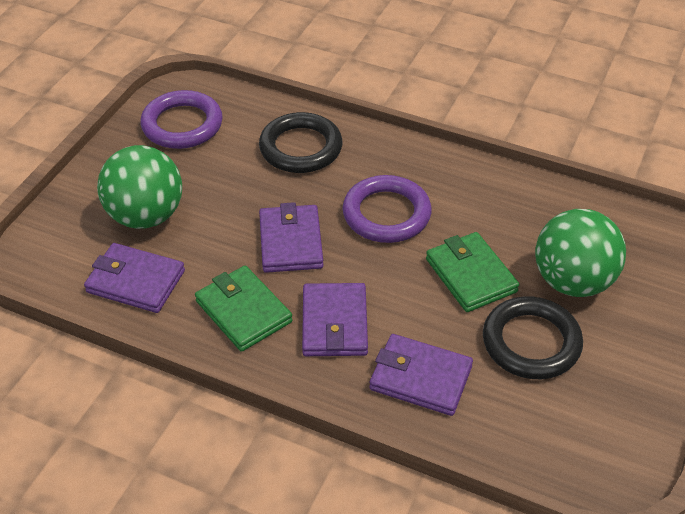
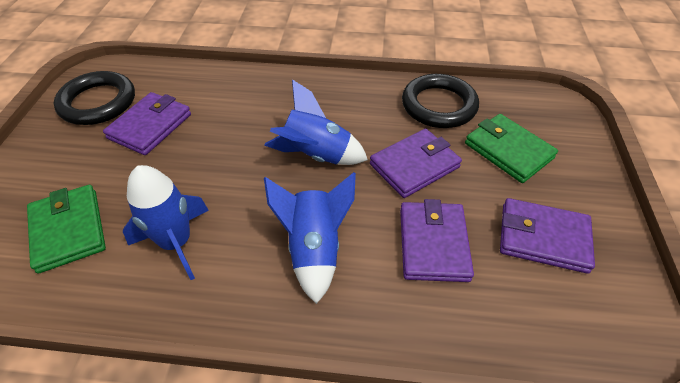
blue rocket: 0 -> 3
green ball: 2 -> 0
purple ring: 2 -> 0

